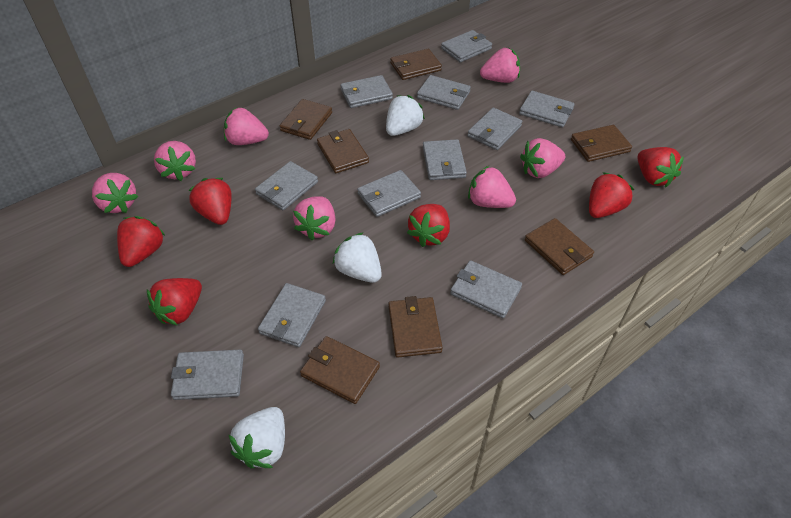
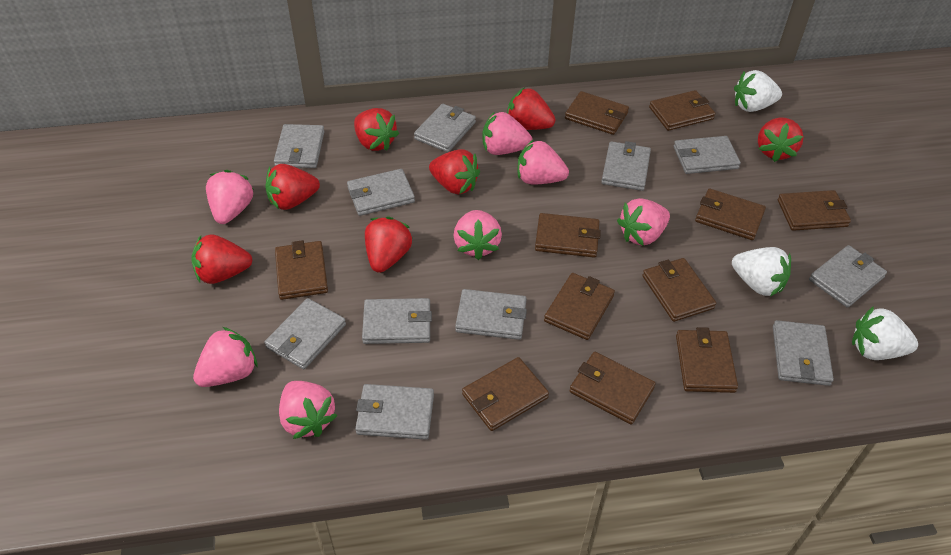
brown wallet: 7 -> 11
red strawberry: 6 -> 7

